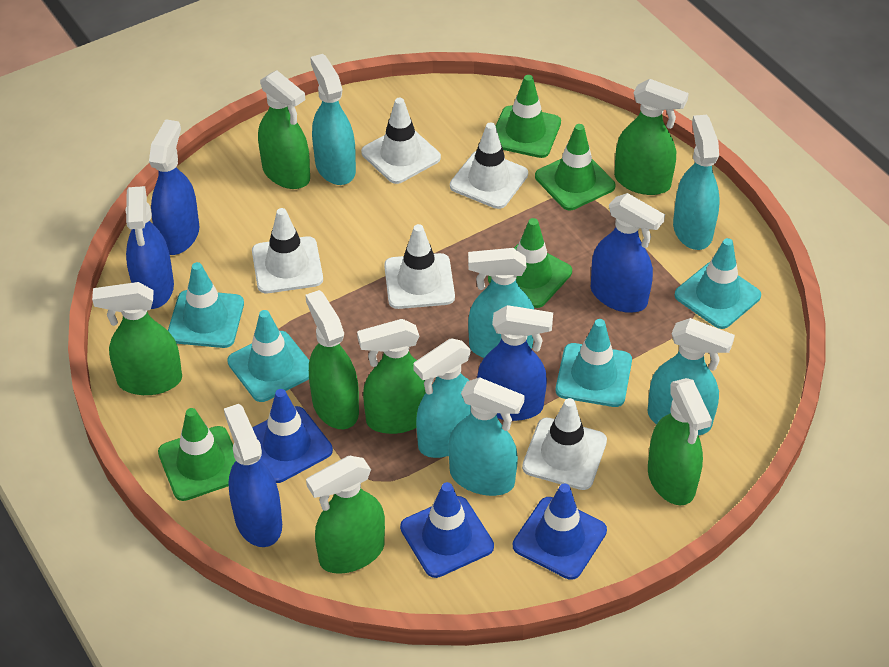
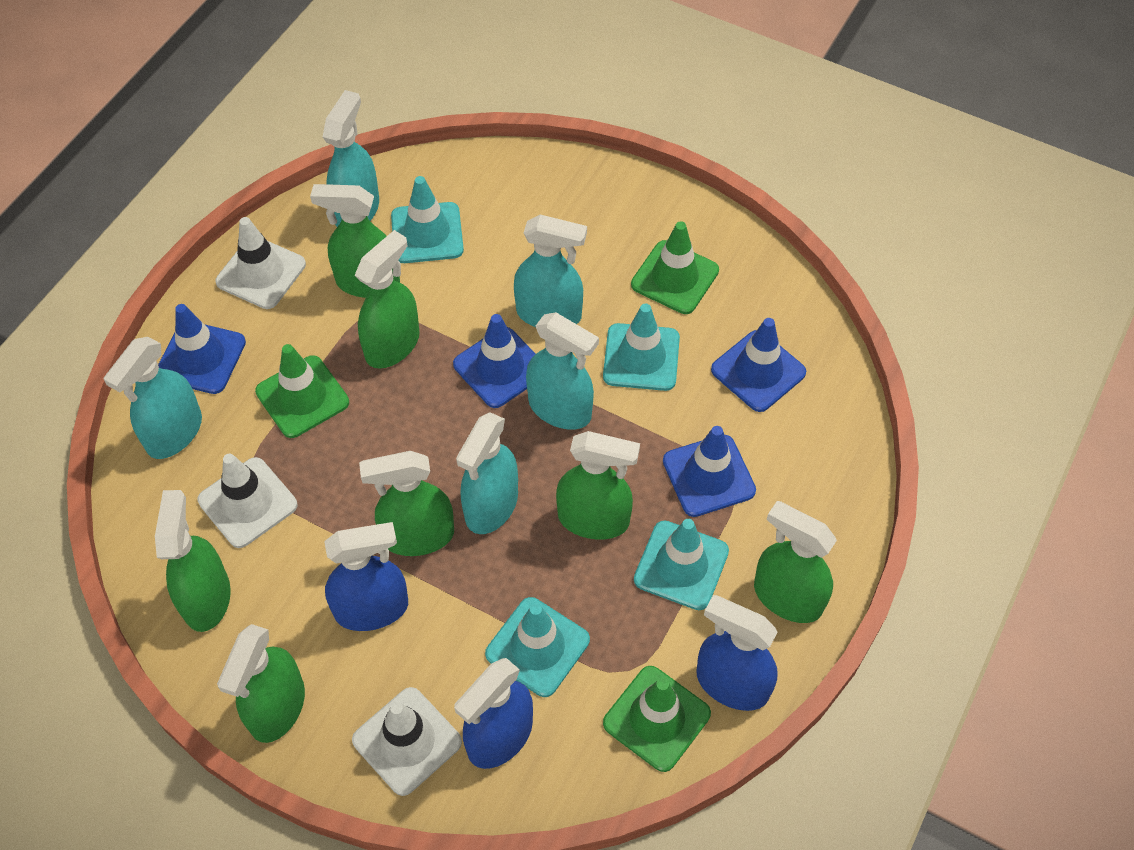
blue spray bottle: 5 -> 3
blue traffic cone: 3 -> 4
green traffic cone: 4 -> 3
turquoise spray bottle: 6 -> 5
white traffic cone: 5 -> 3

